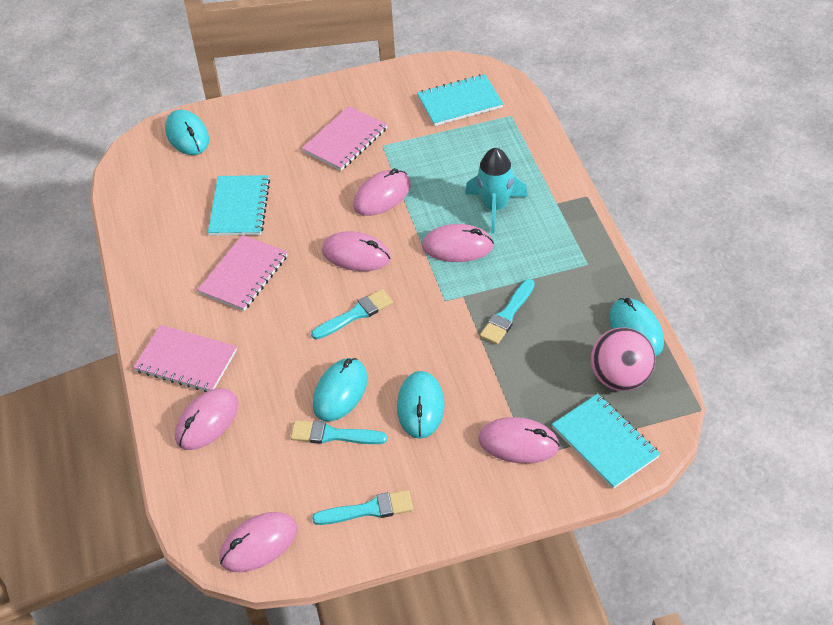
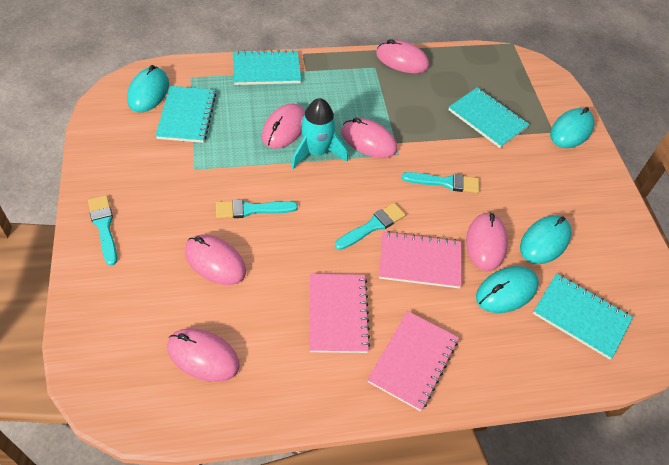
pink ball: 1 -> 0
turquoise notebook: 3 -> 4

